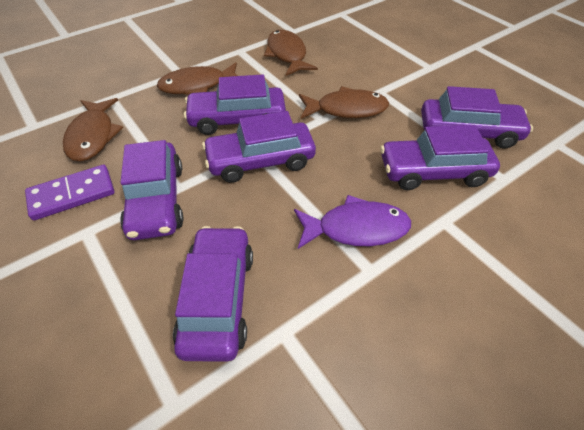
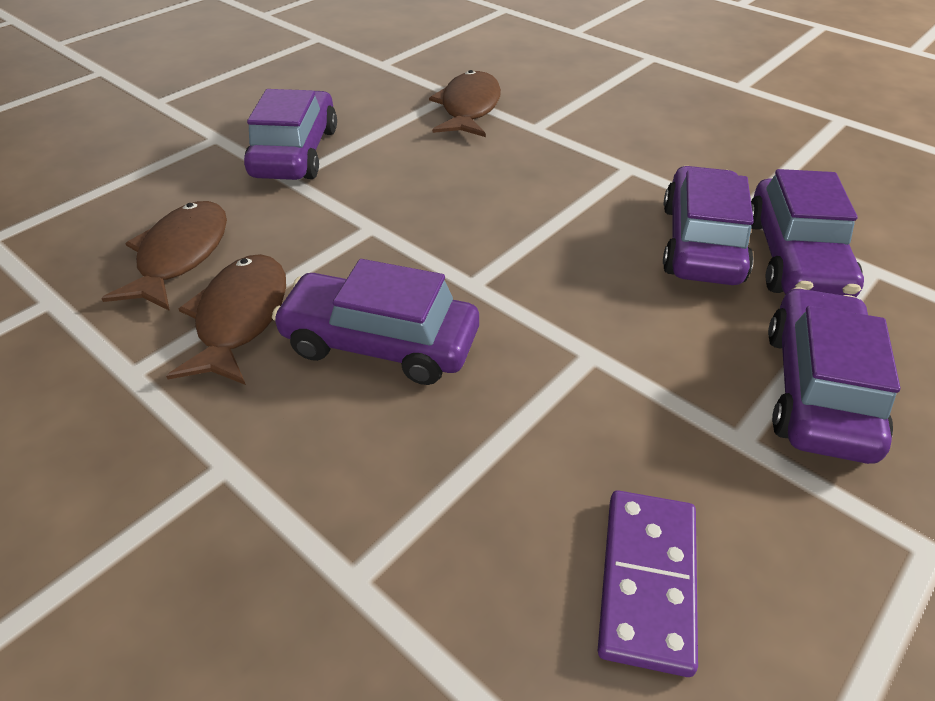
brown fish: 4 -> 3
purple car: 6 -> 5
purple fish: 1 -> 0

